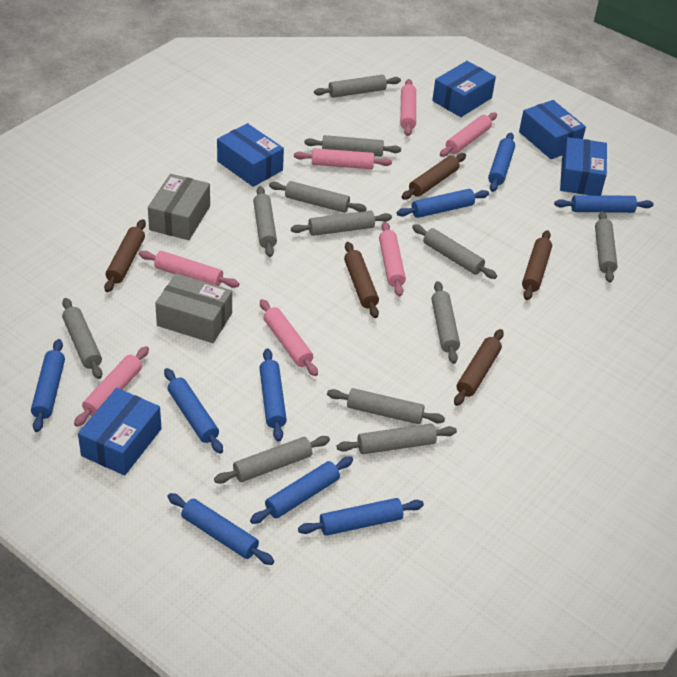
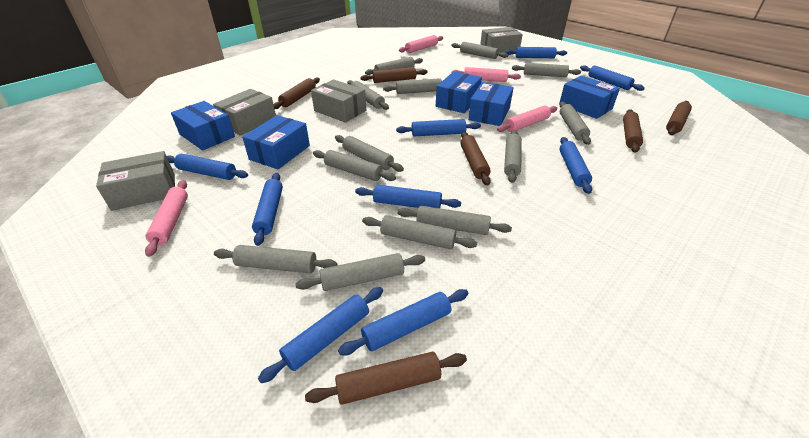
brown rolling pin: 5 -> 6
grey box: 2 -> 4
grey rolling pin: 12 -> 13
pink rolling pin: 7 -> 4

